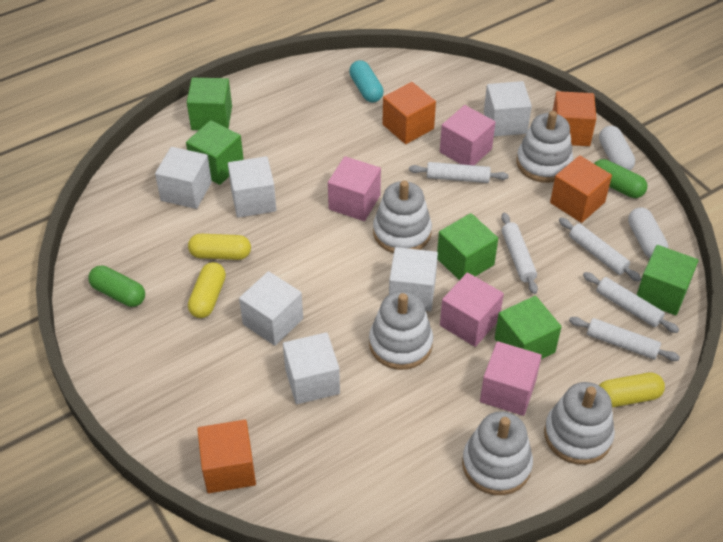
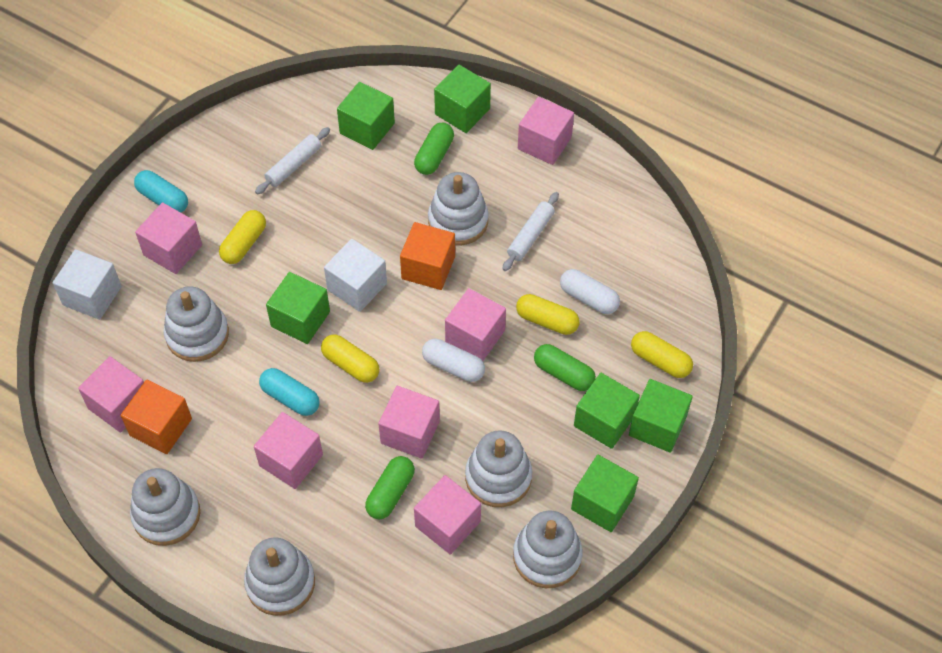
green capsule: 2 -> 3
green cube: 5 -> 6
orange cube: 4 -> 2
pink cube: 4 -> 7
turquoise capsule: 1 -> 2
white cube: 6 -> 2
white rolling pin: 5 -> 2
white stacking toy: 5 -> 6
yellow capsule: 3 -> 4

